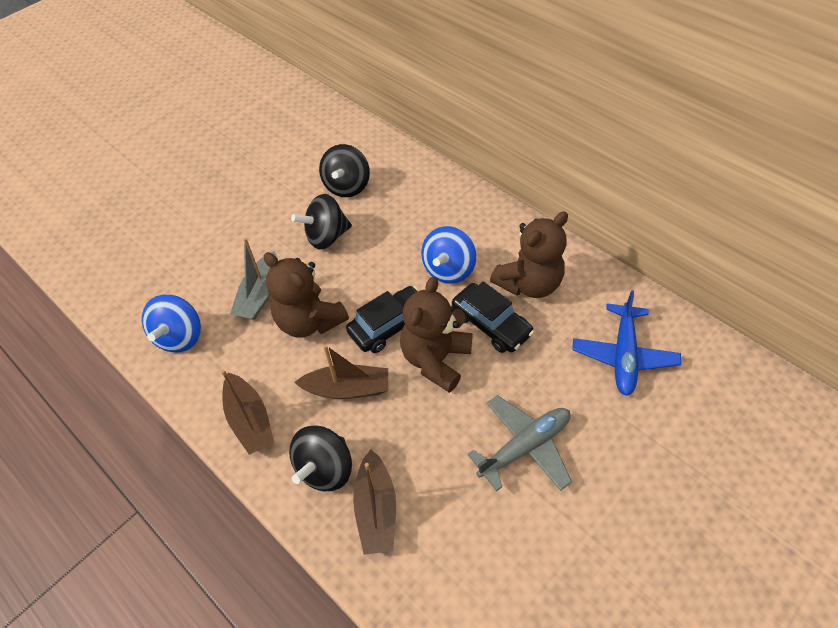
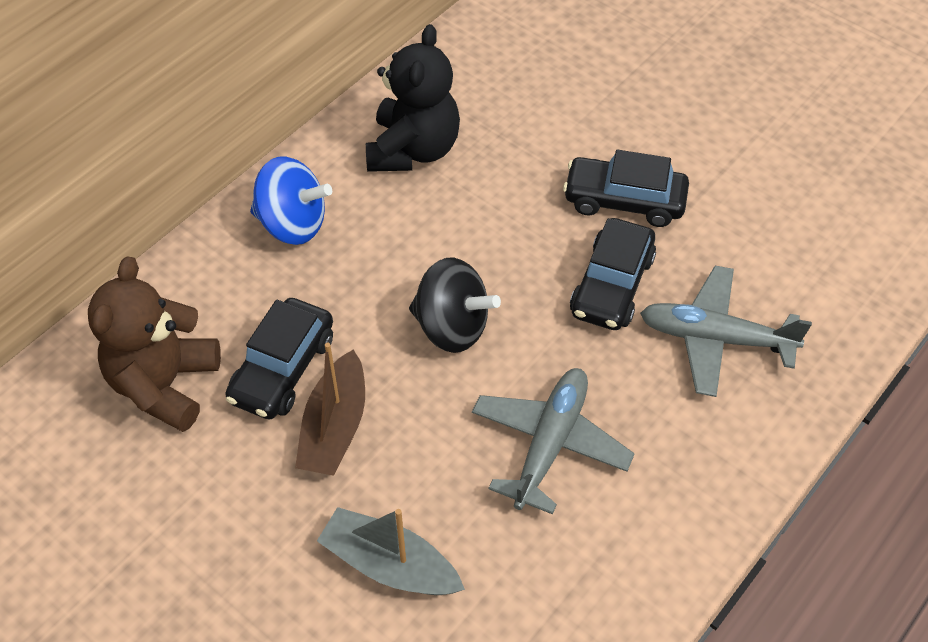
black car: 2 -> 3
black spinning top: 3 -> 1
black teddy bear: 0 -> 1
blue plane: 1 -> 0
blue spinning top: 2 -> 1
brown boat: 3 -> 1
brown teddy bear: 3 -> 1
grey plane: 1 -> 2

